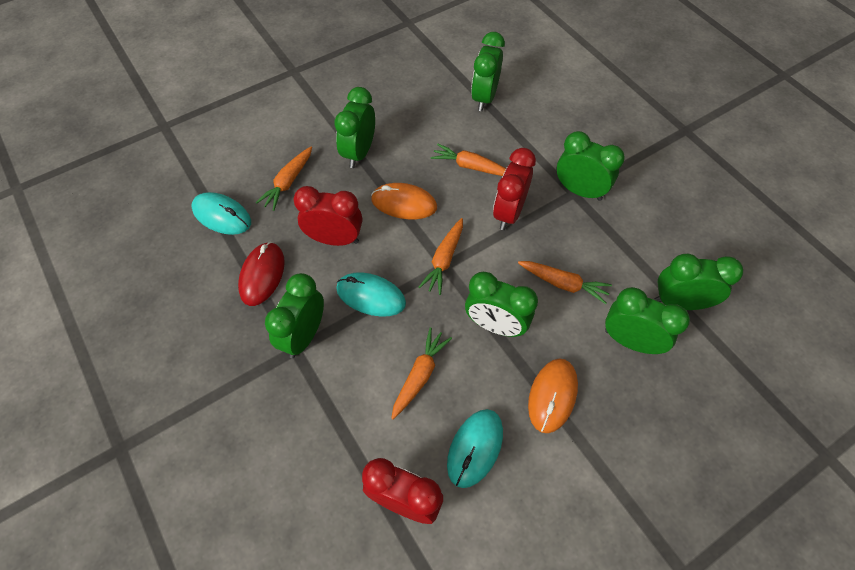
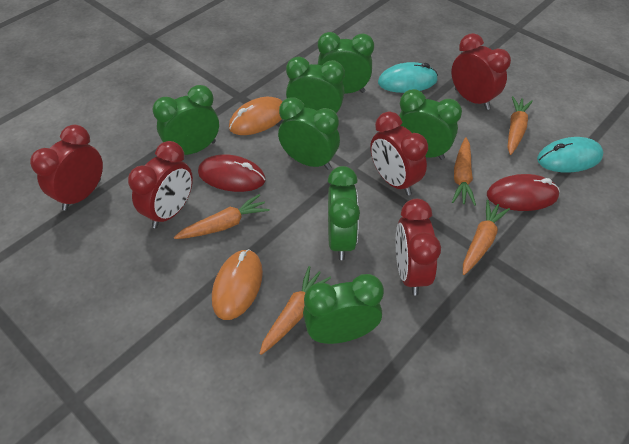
red clock: 3 -> 5
red mouse: 1 -> 2
turquoise mouse: 3 -> 2

